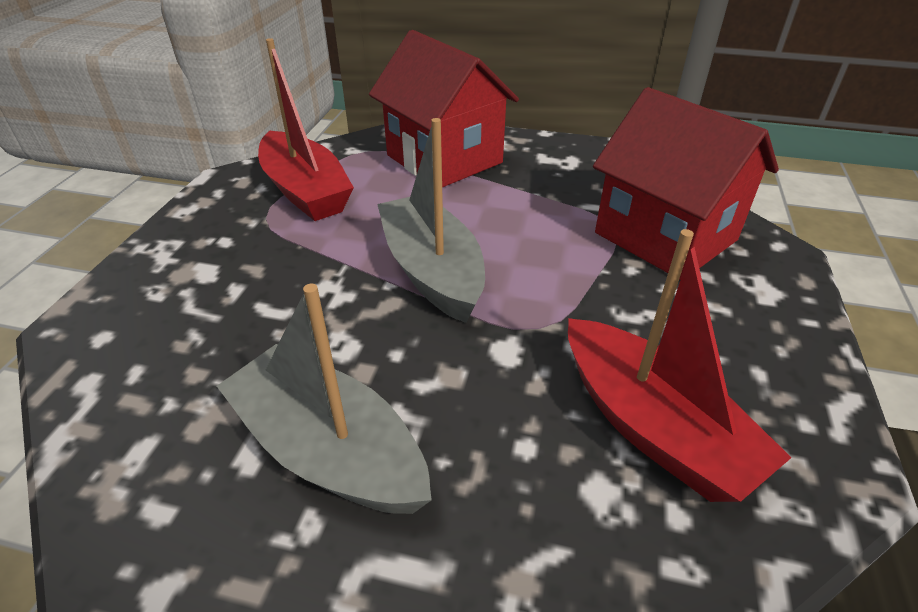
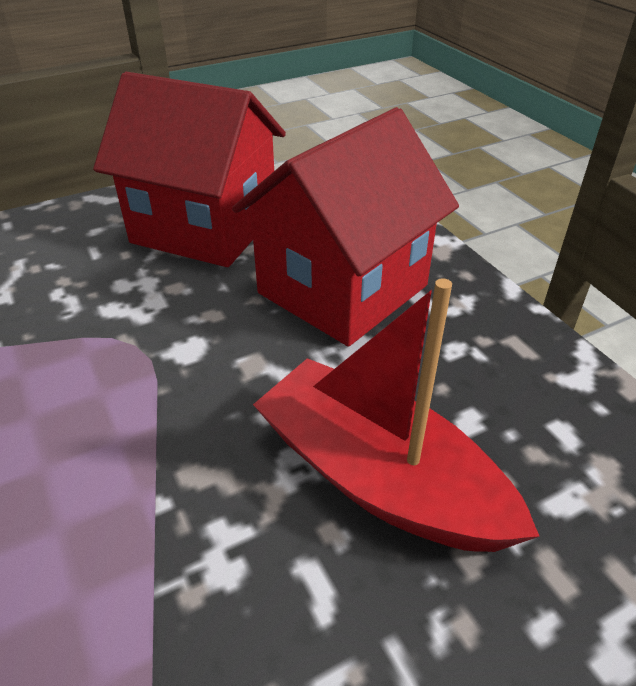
grey boat: 2 -> 0
red boat: 2 -> 1

